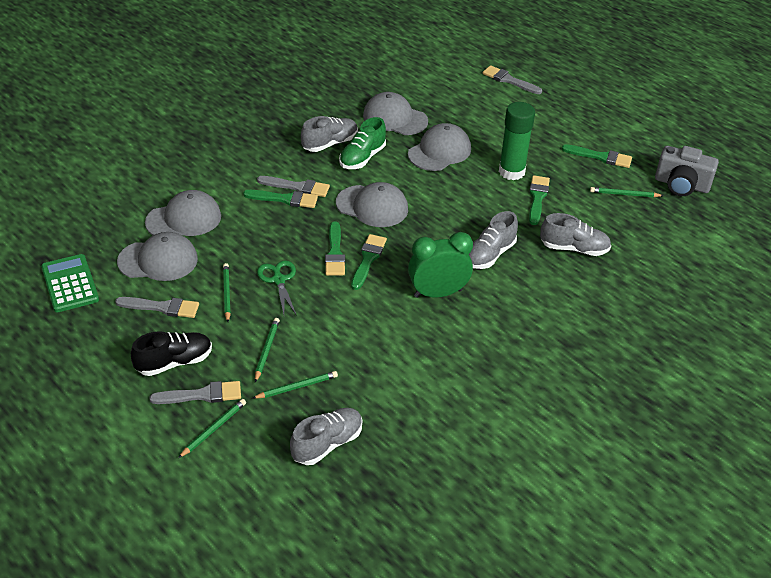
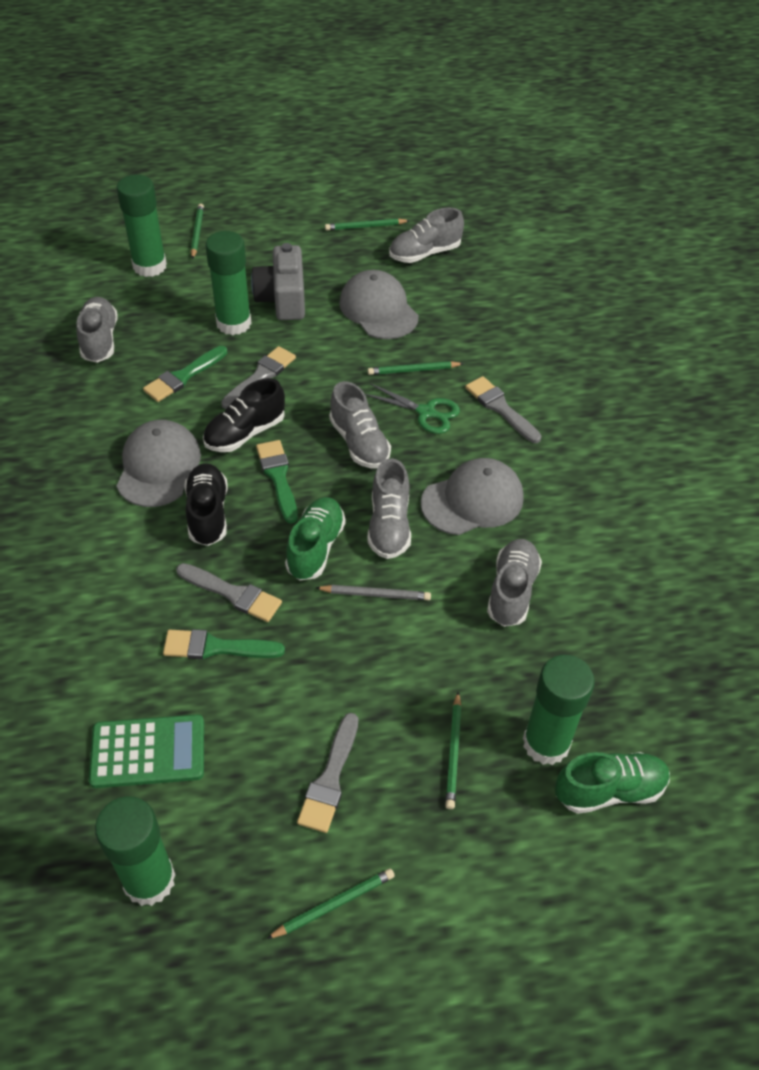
black shoe: 1 -> 2
green brush: 5 -> 3
green clock: 1 -> 0
green glue stick: 1 -> 4
green shoe: 1 -> 2
grey cap: 5 -> 3
grey pencil: 0 -> 1
grey shoe: 4 -> 5

